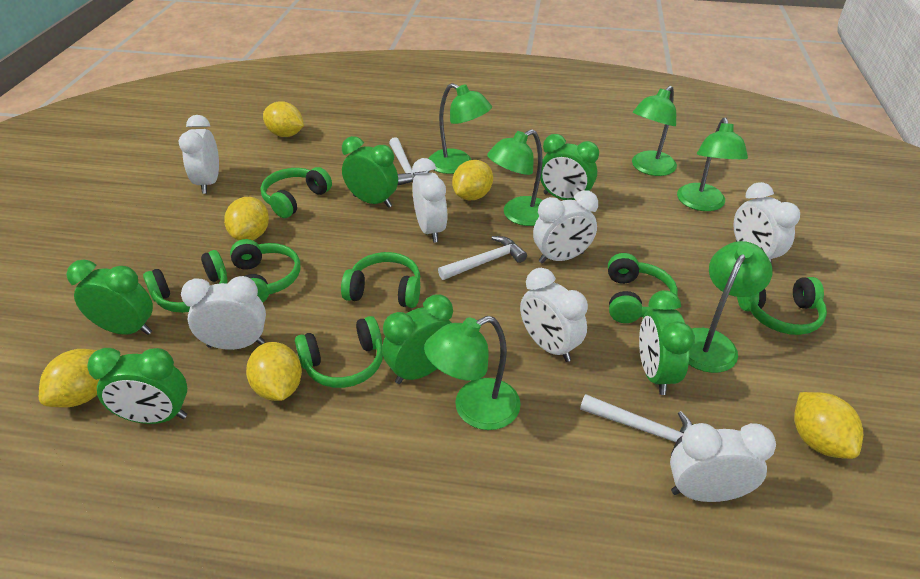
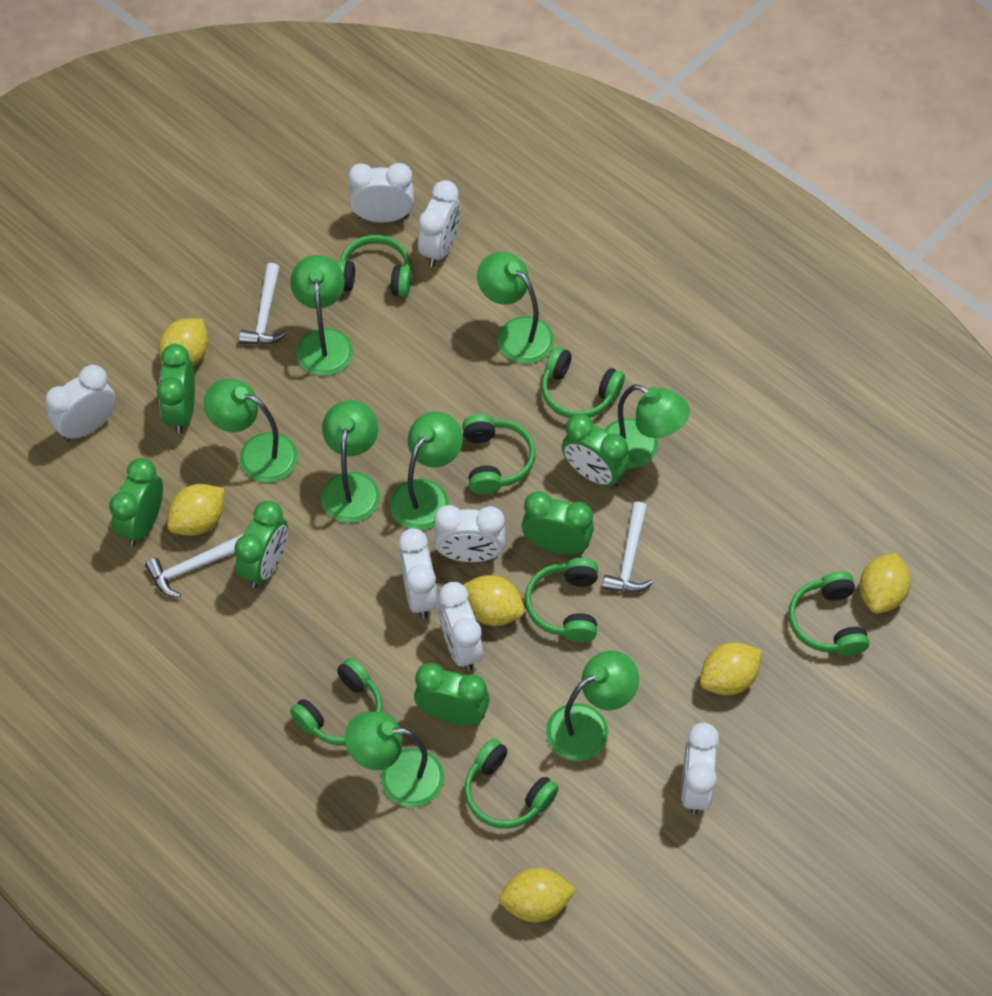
green lamp: 6 -> 8

